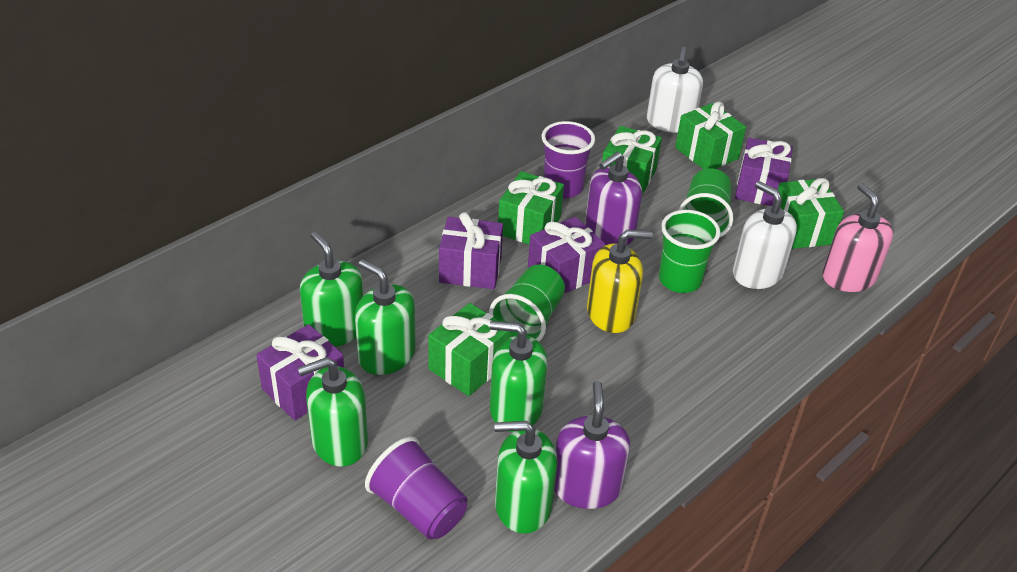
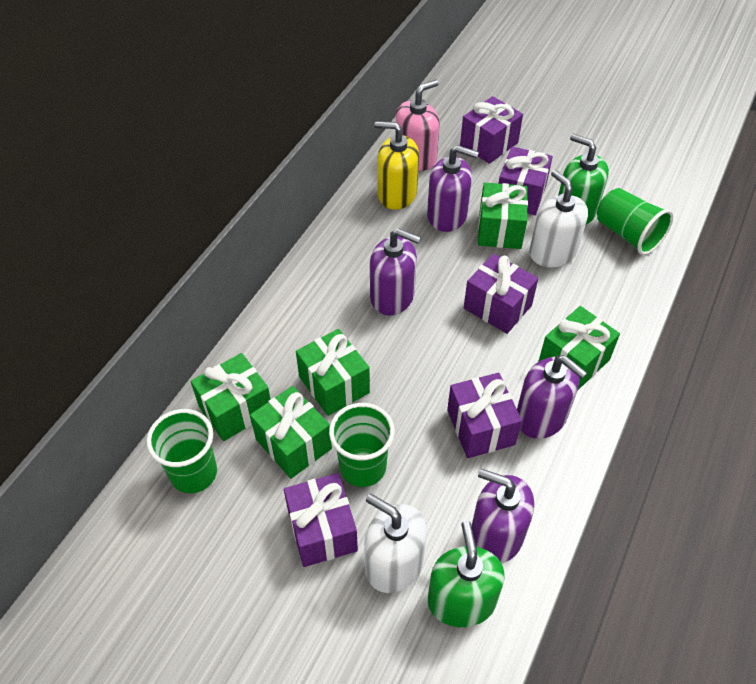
green soap dispenser: 5 -> 2
purple cup: 2 -> 0
purple gift: 4 -> 5
purple soap dispenser: 2 -> 4

